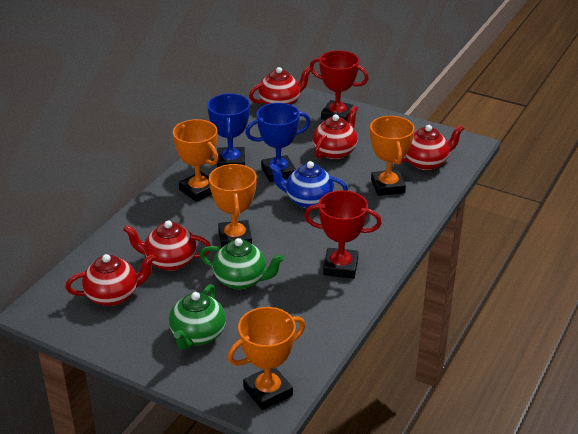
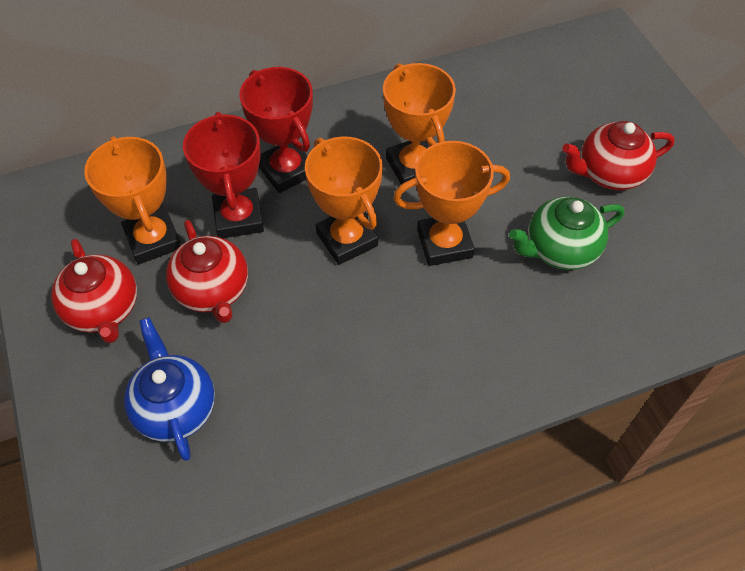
blue trophy: 2 -> 0
green teapot: 2 -> 1
red teapot: 5 -> 3

